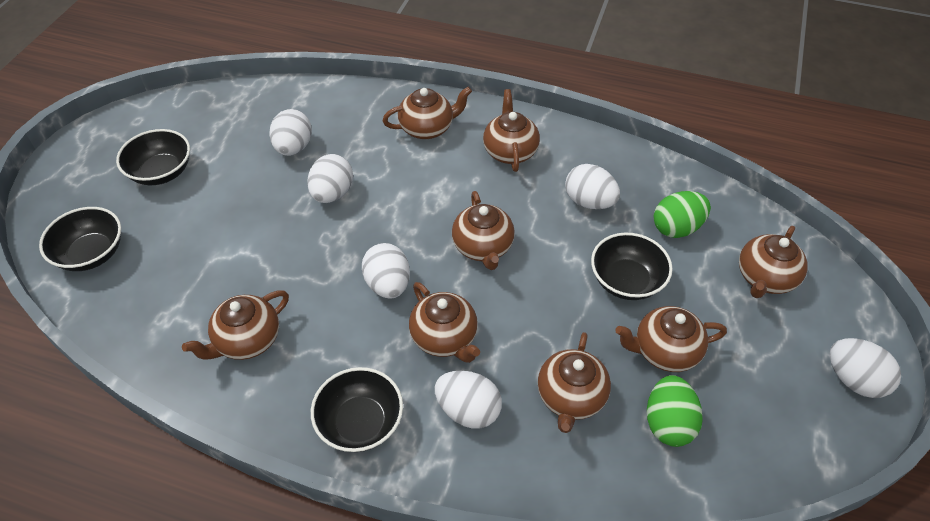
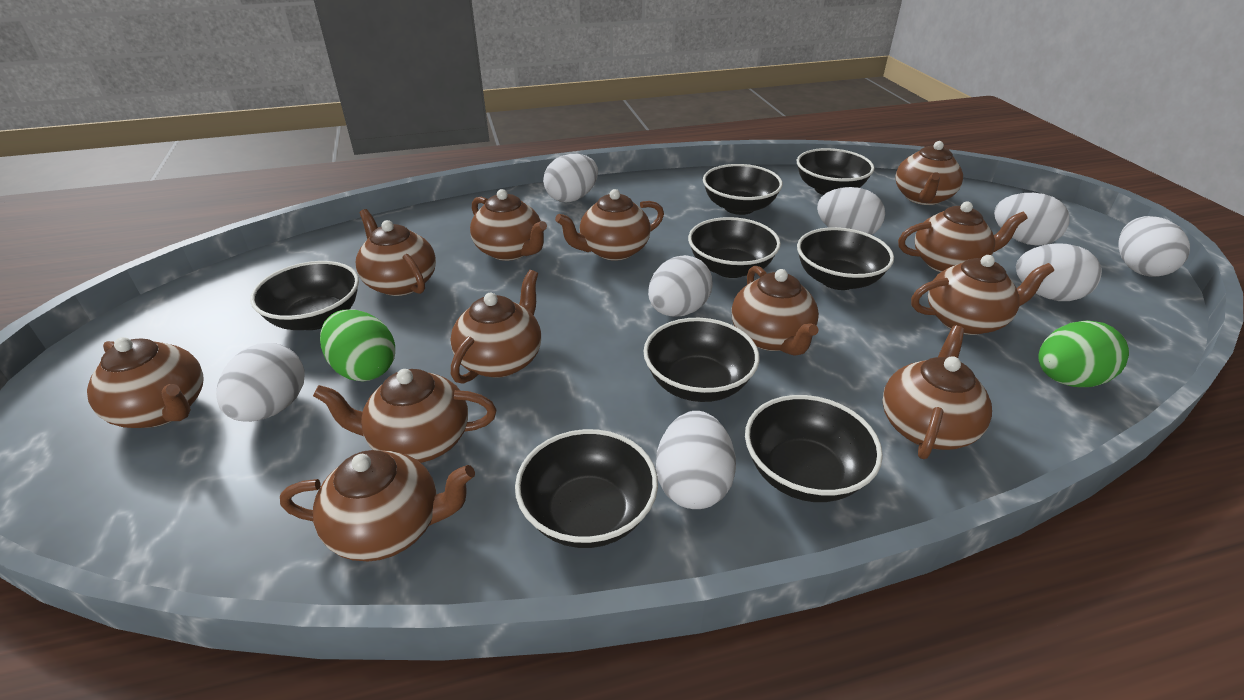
black bowl: 4 -> 8
brown teapot: 8 -> 12
white egg: 6 -> 8

